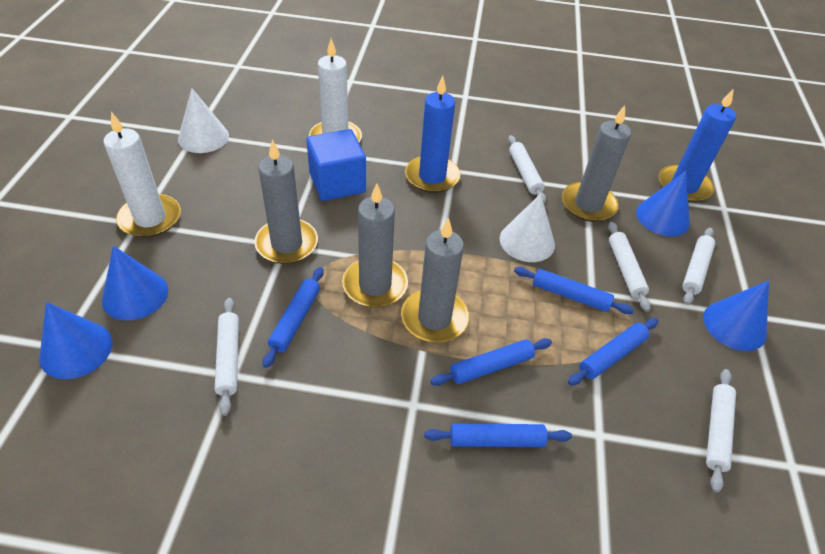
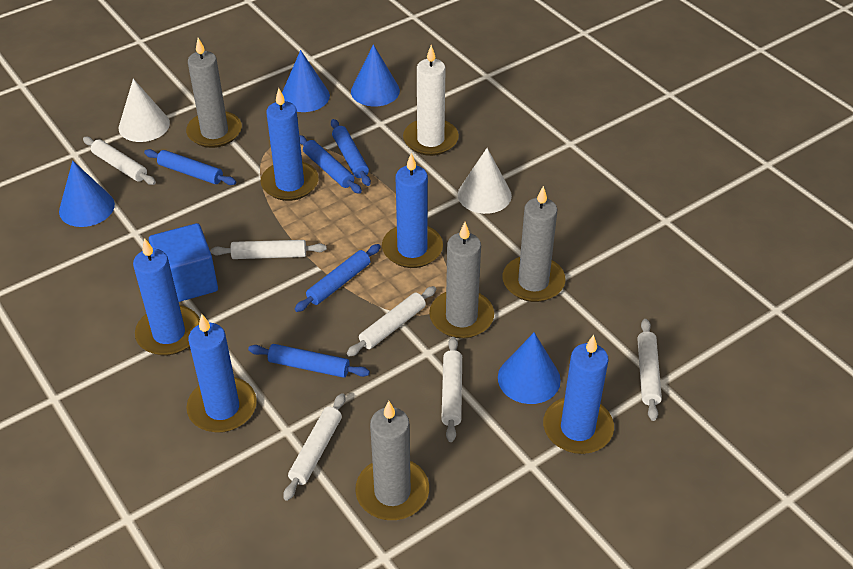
blue candle: 2 -> 5
white candle: 2 -> 1
white rolling pin: 5 -> 6

